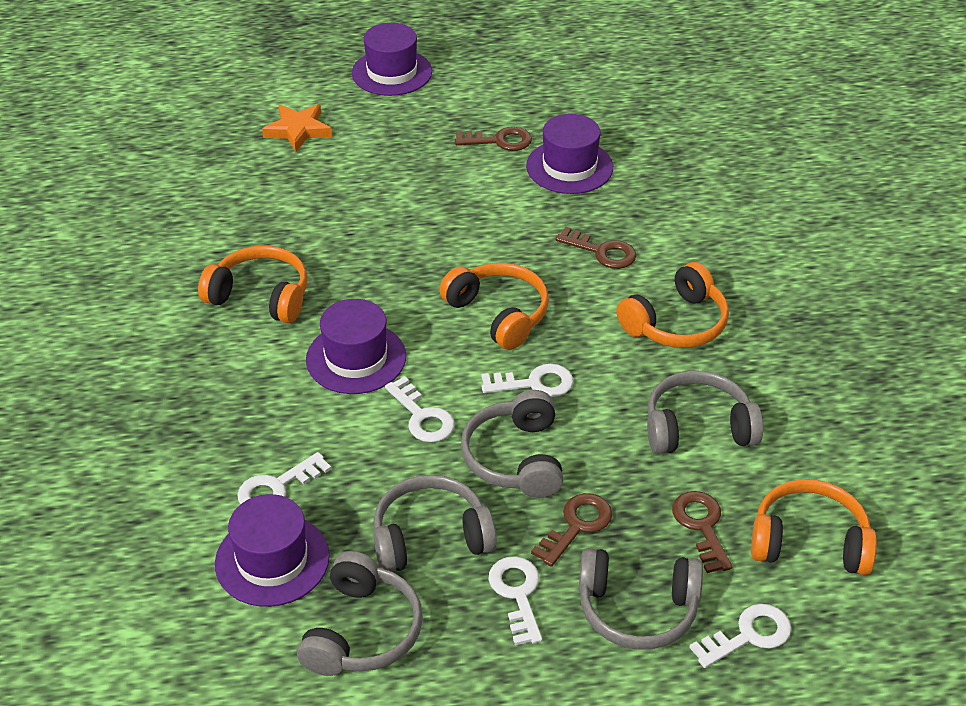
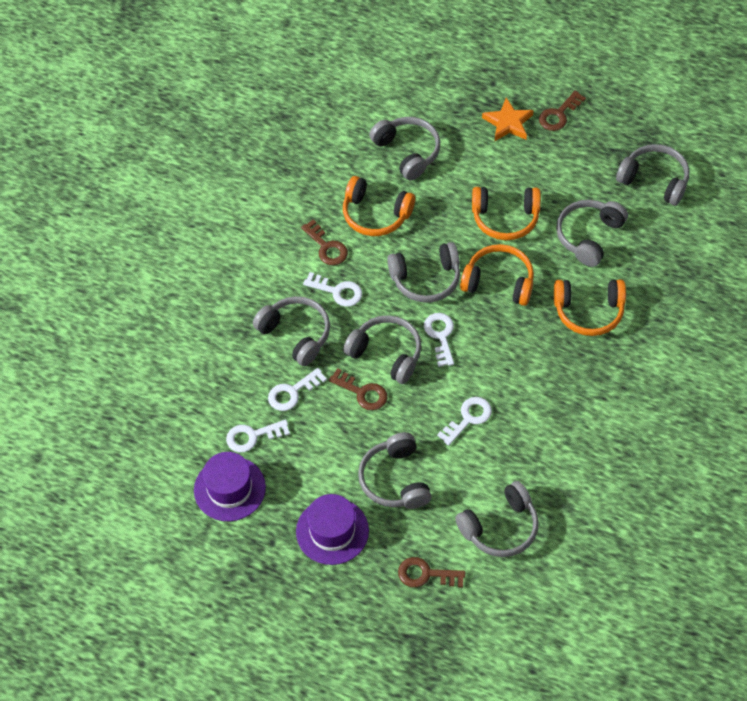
grey headphones: 5 -> 8
purple hat: 4 -> 2

